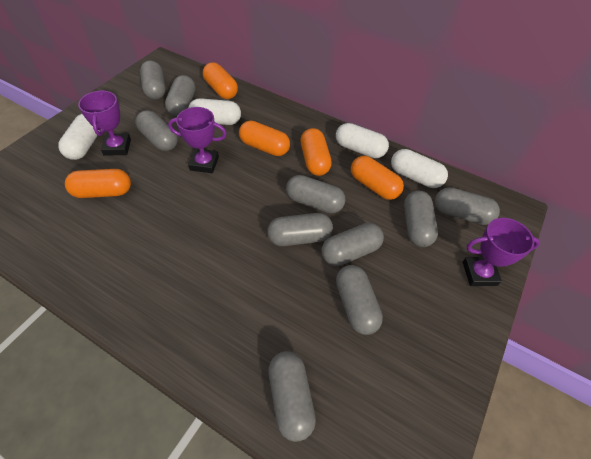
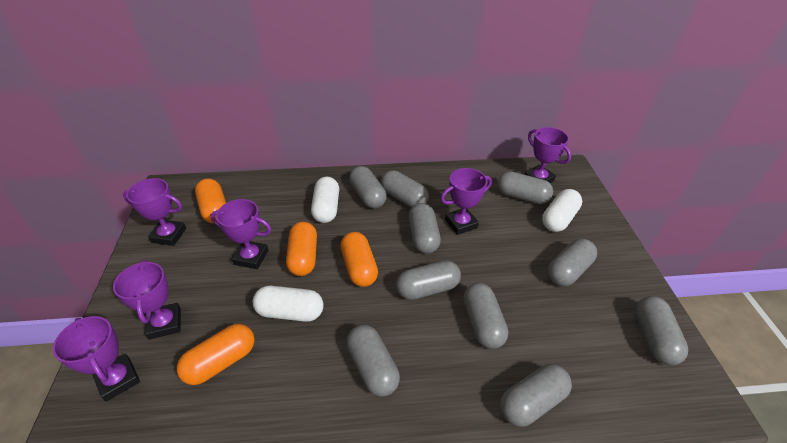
orange capsule: 5 -> 4
purple trophy: 3 -> 6
white capsule: 4 -> 3

